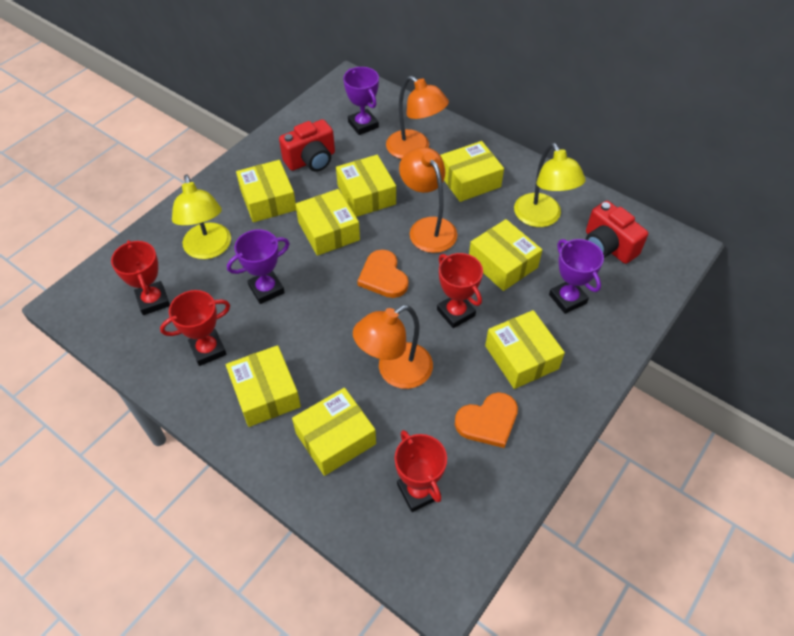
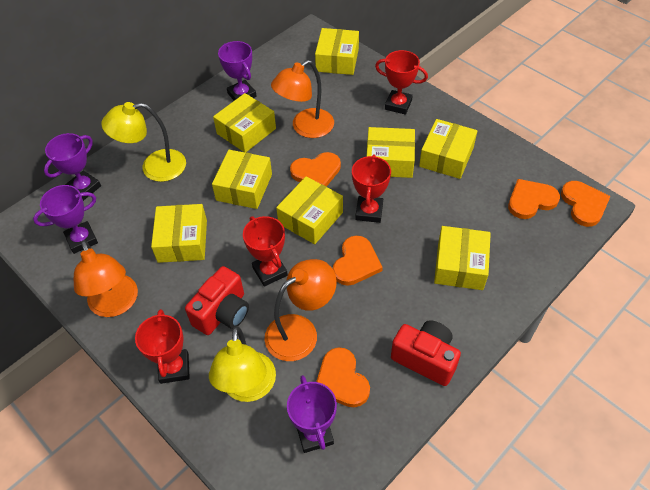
orange heart: 2 -> 5
purple trophy: 3 -> 4

